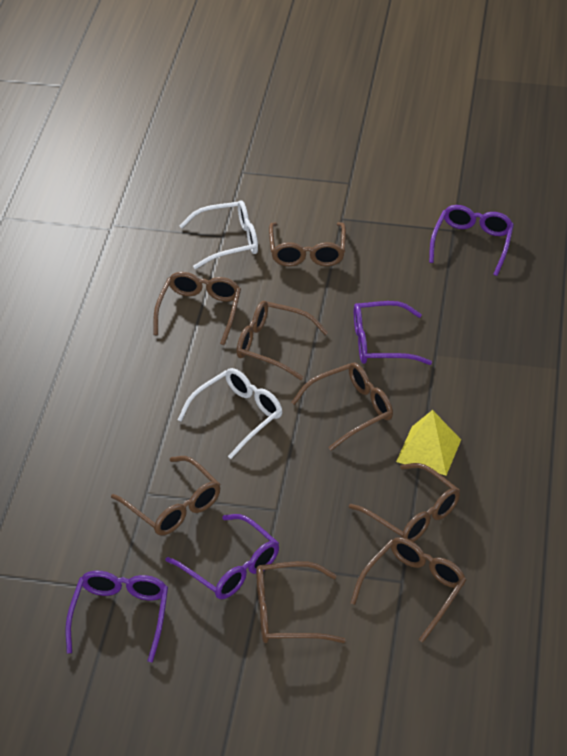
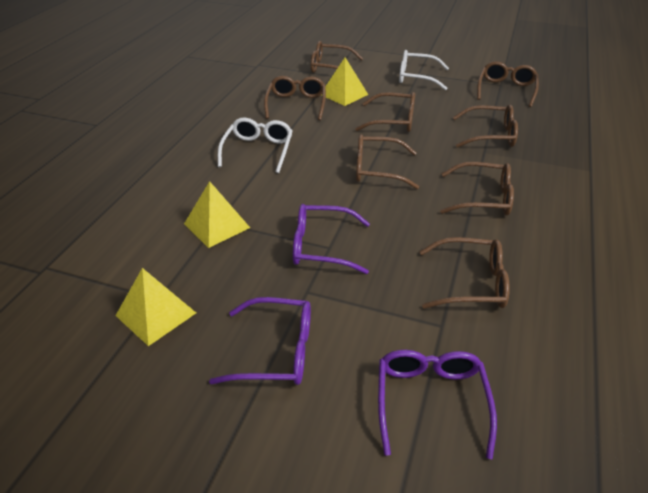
purple glasses: 4 -> 3
yellow pyramid: 1 -> 3

